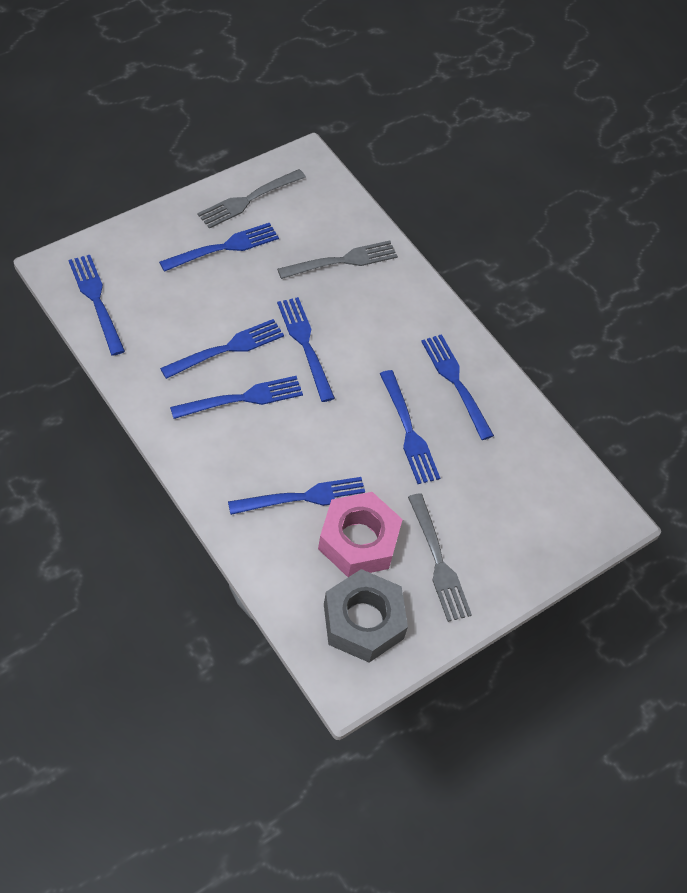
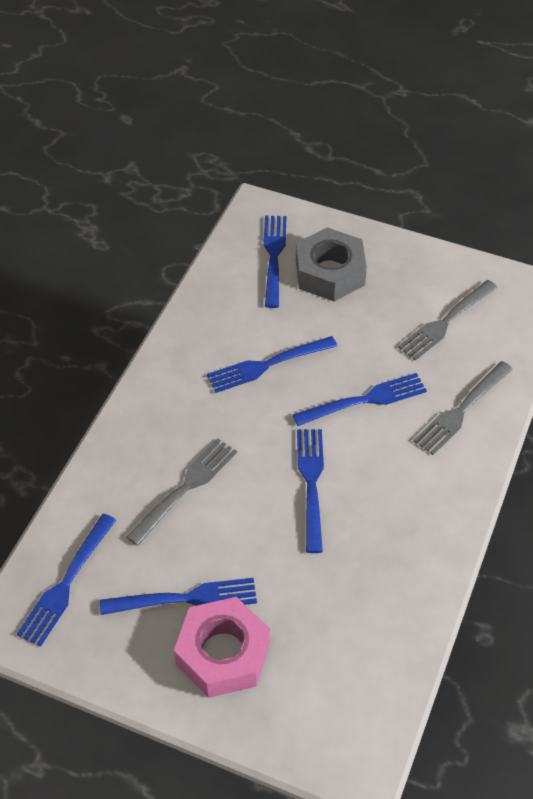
blue fork: 8 -> 6

